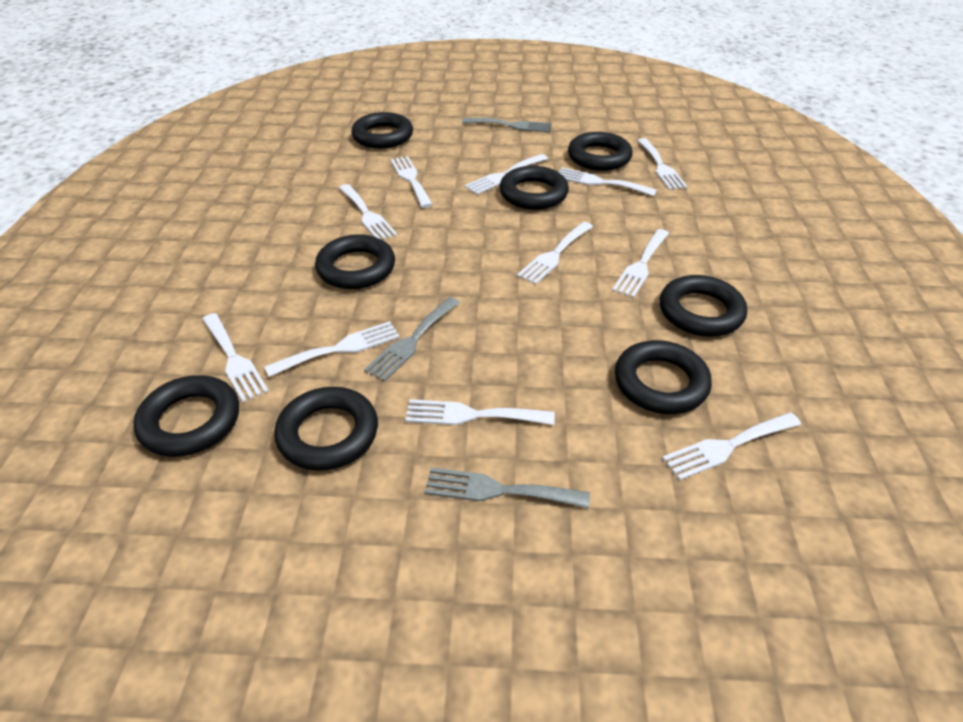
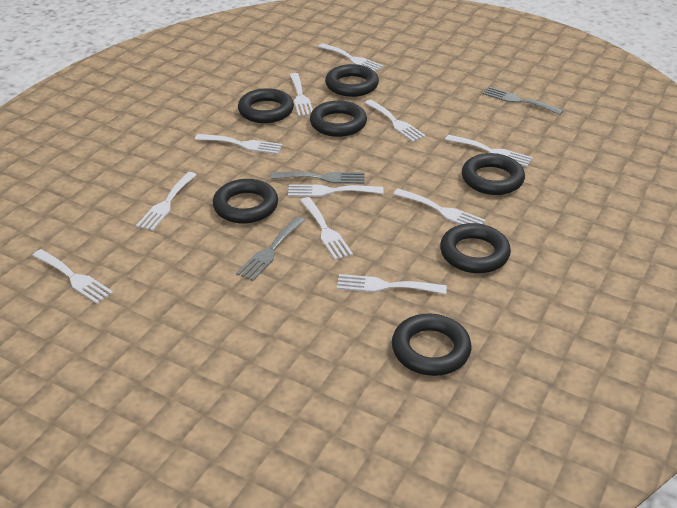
black ring: 8 -> 7

